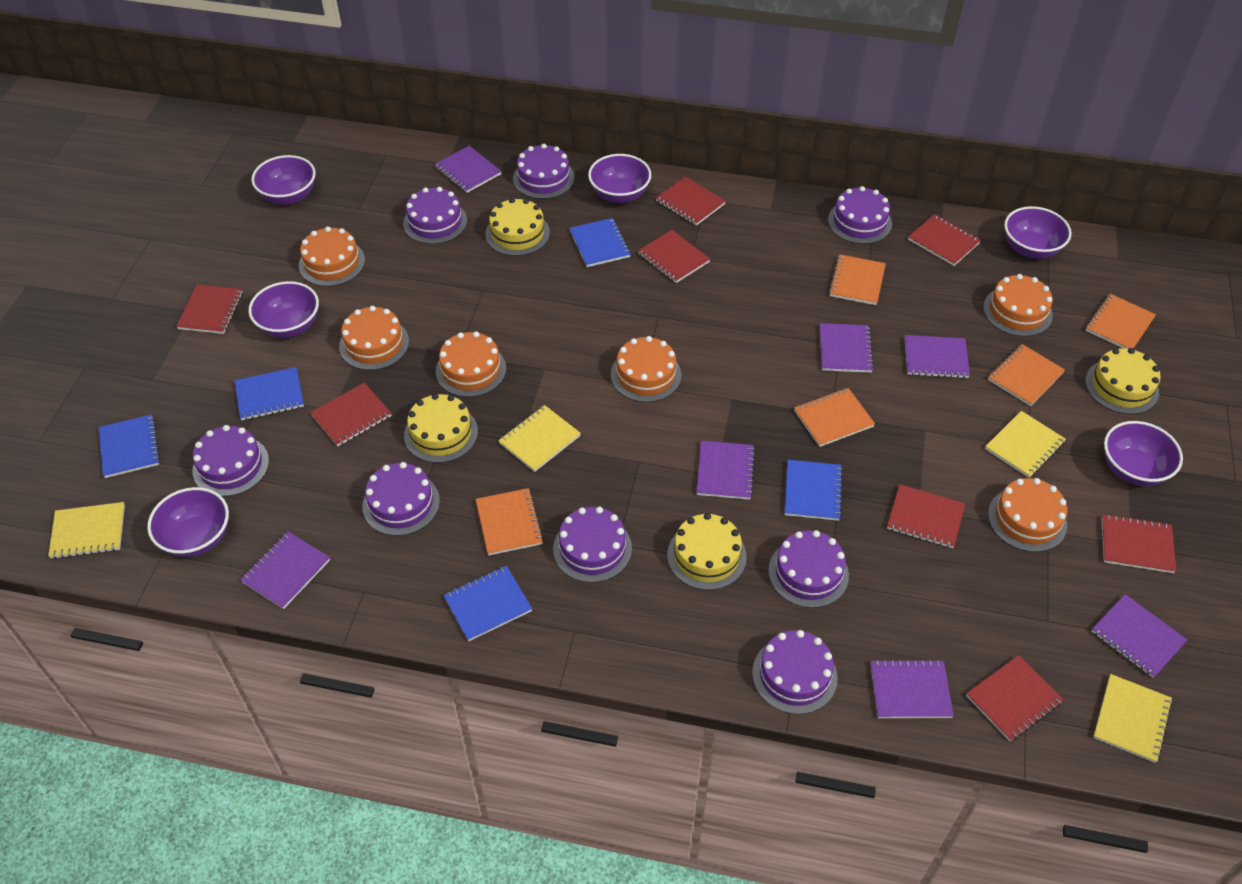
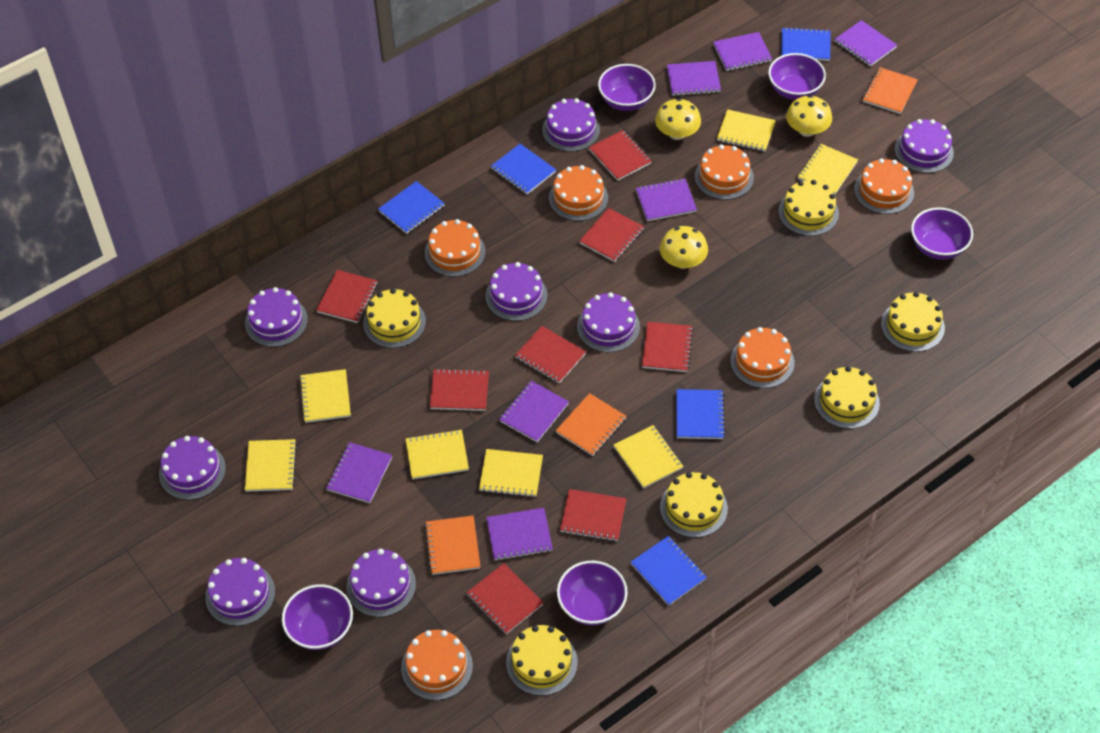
orange notebook: 5 -> 3
purple bowl: 6 -> 5
yellow cake: 4 -> 6
yellow mushroom: 0 -> 3
yellow notebook: 4 -> 7

